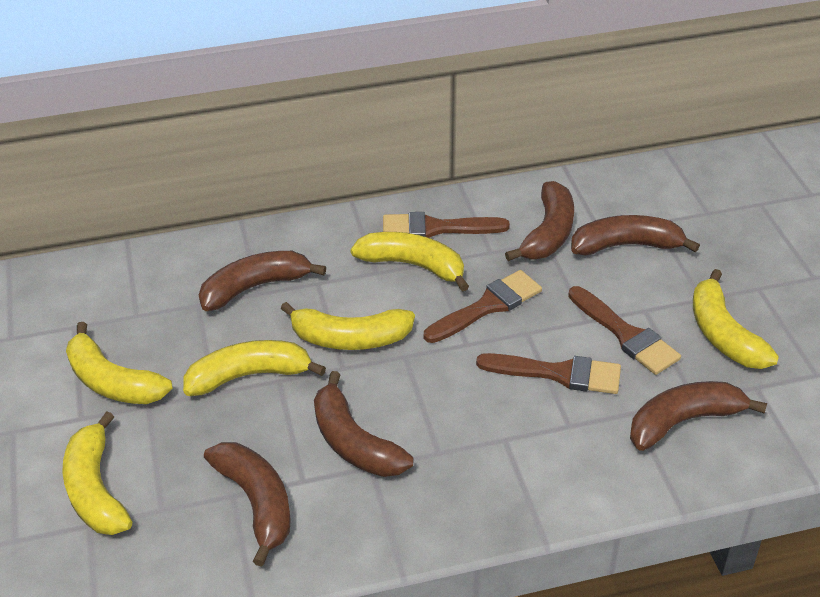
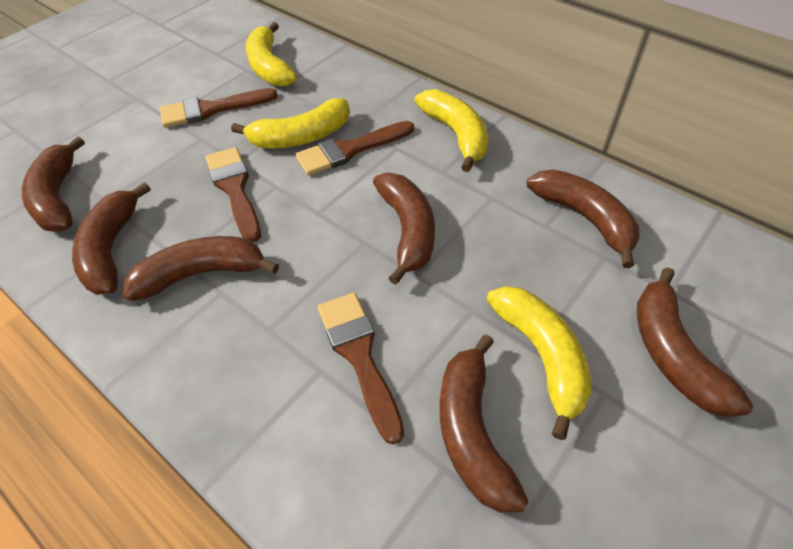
brown banana: 6 -> 7
yellow banana: 6 -> 4

